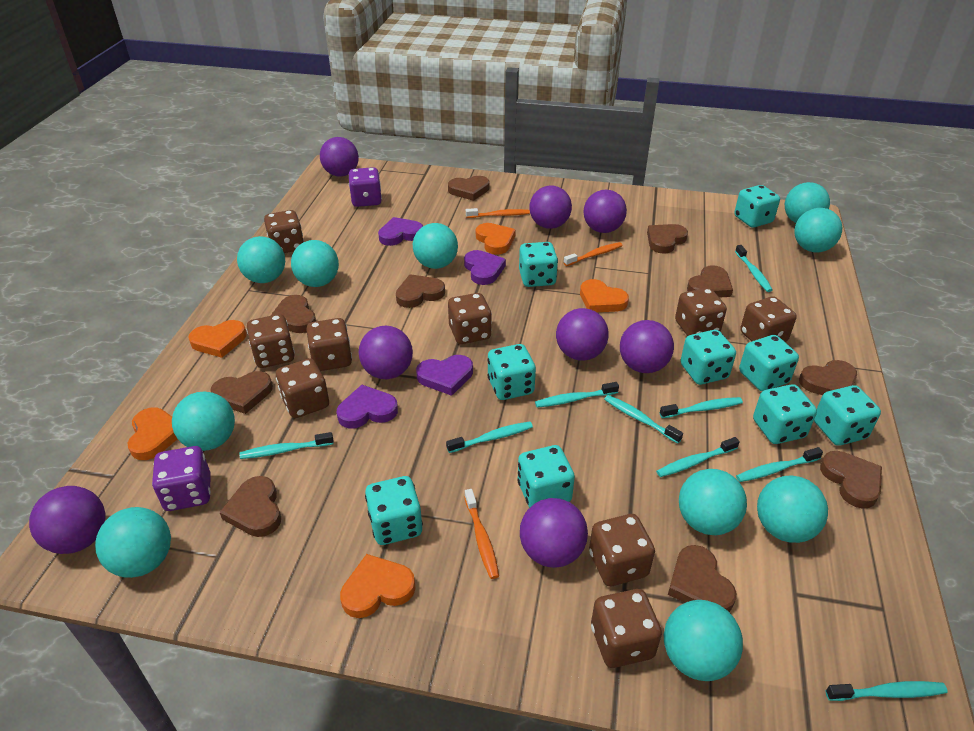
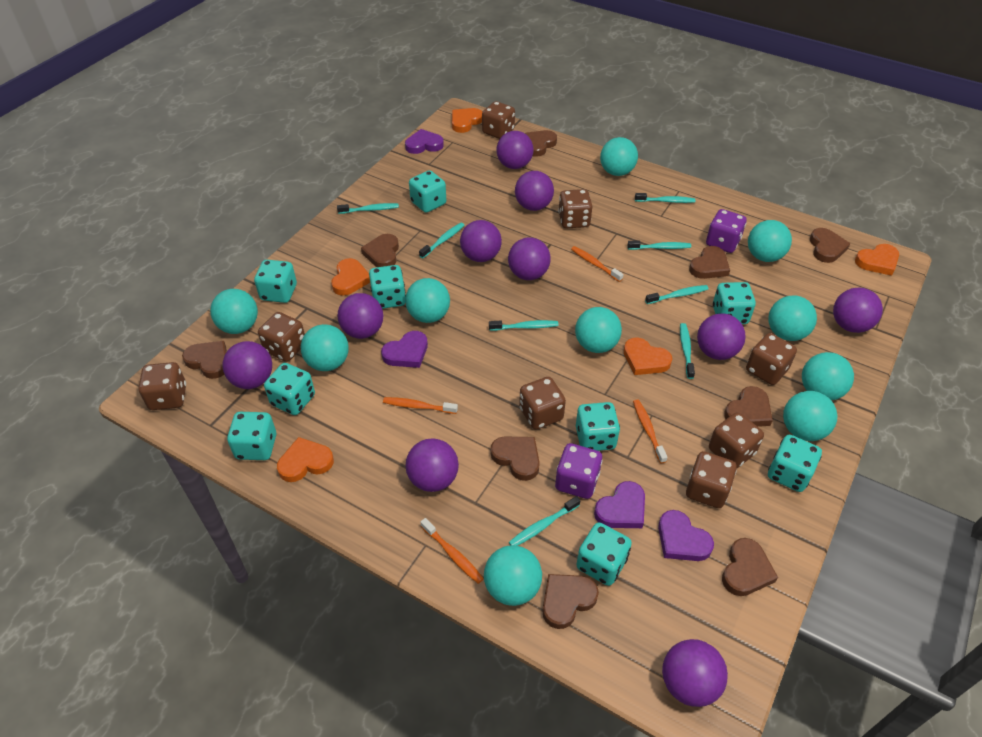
brown dice: 9 -> 8
brown heart: 10 -> 9
orange toothbrush: 3 -> 4
purple ball: 8 -> 10
turquoise toothbrush: 9 -> 8

